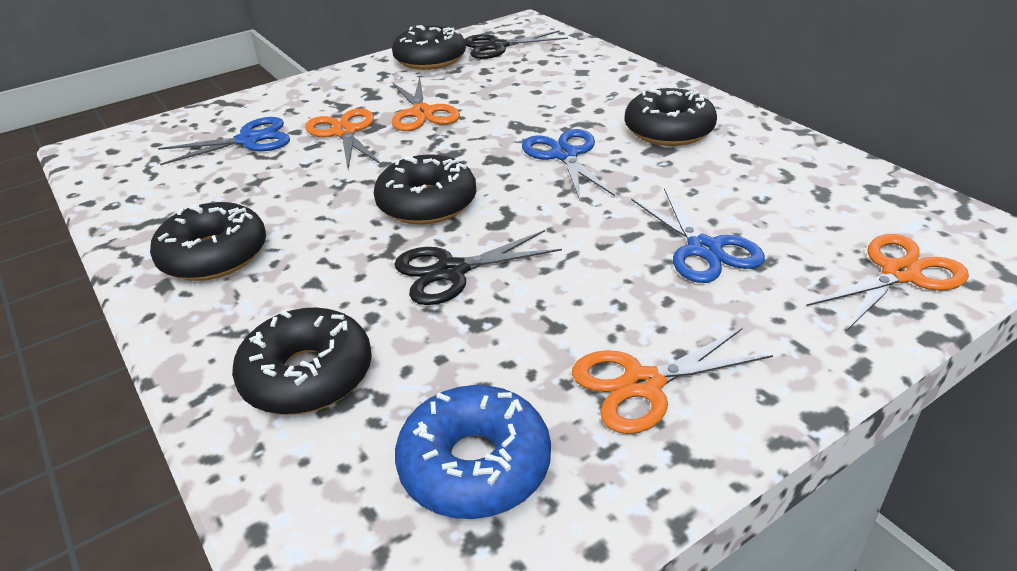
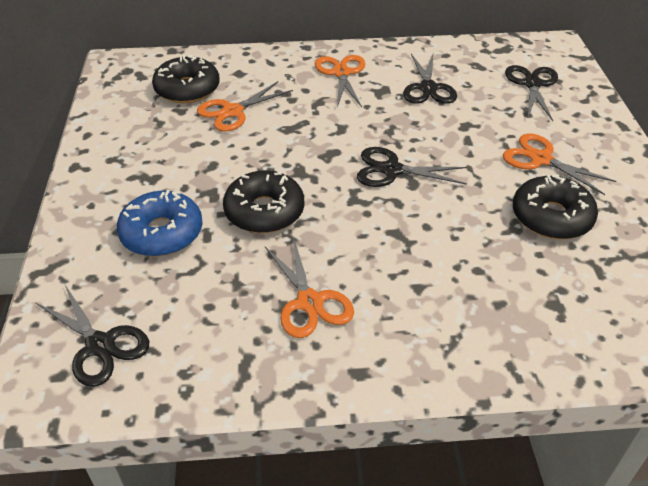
black donut: 5 -> 3
black scissors: 2 -> 4
blue scissors: 3 -> 0

